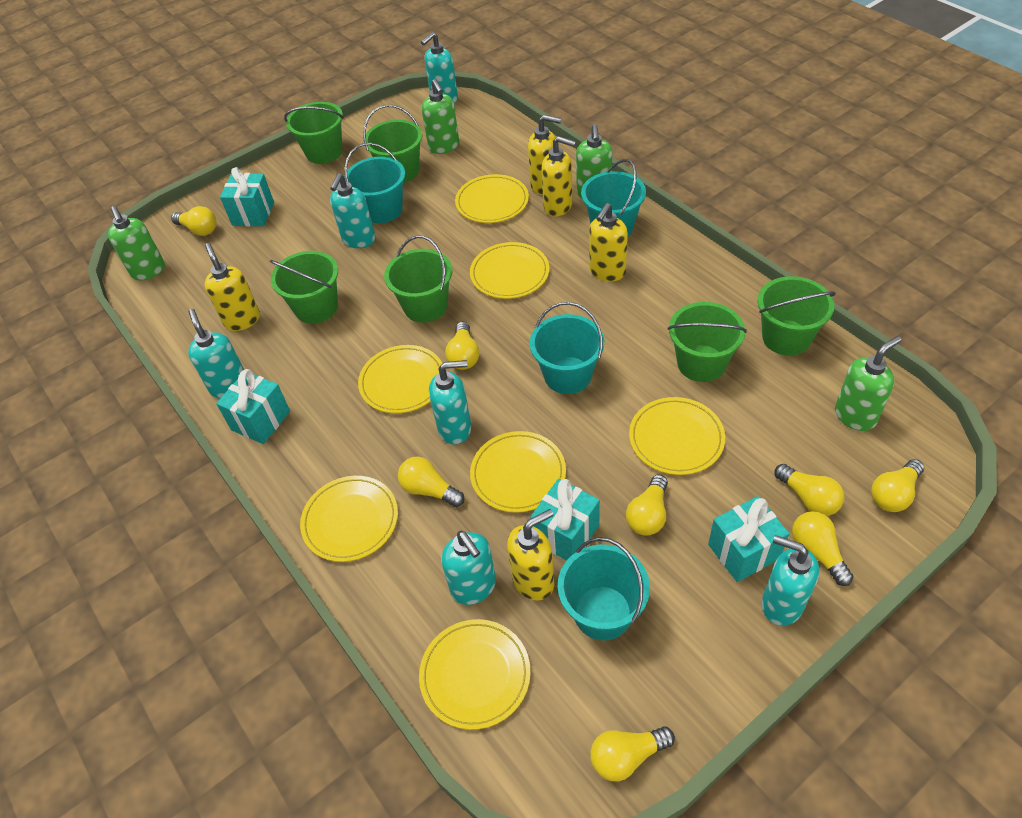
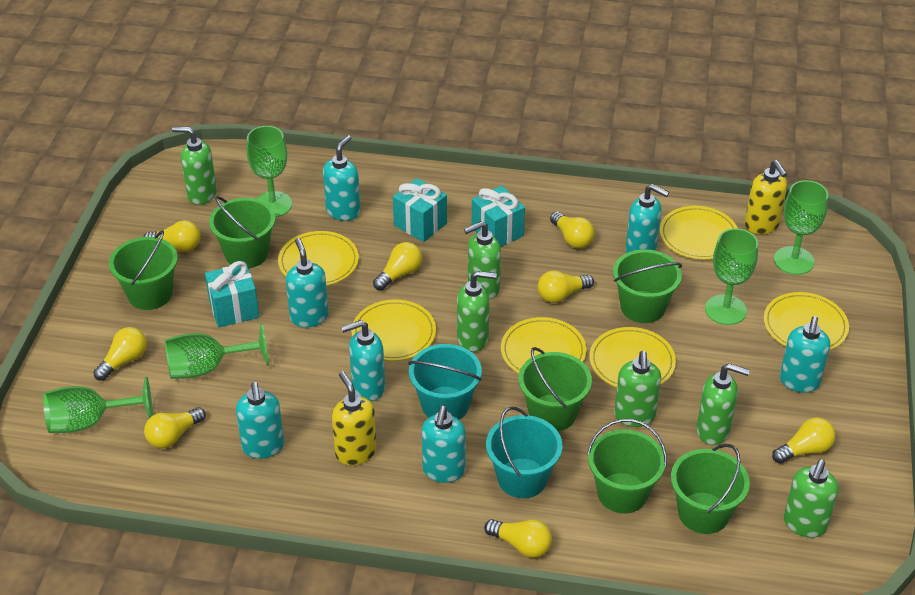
green goblet: 0 -> 5
green soap dispenser: 4 -> 6
turquoise bucket: 4 -> 2
turquoise gift: 4 -> 3
turquoise soap dispenser: 6 -> 7
yellow plate: 7 -> 6
yellow soap dispenser: 5 -> 2

